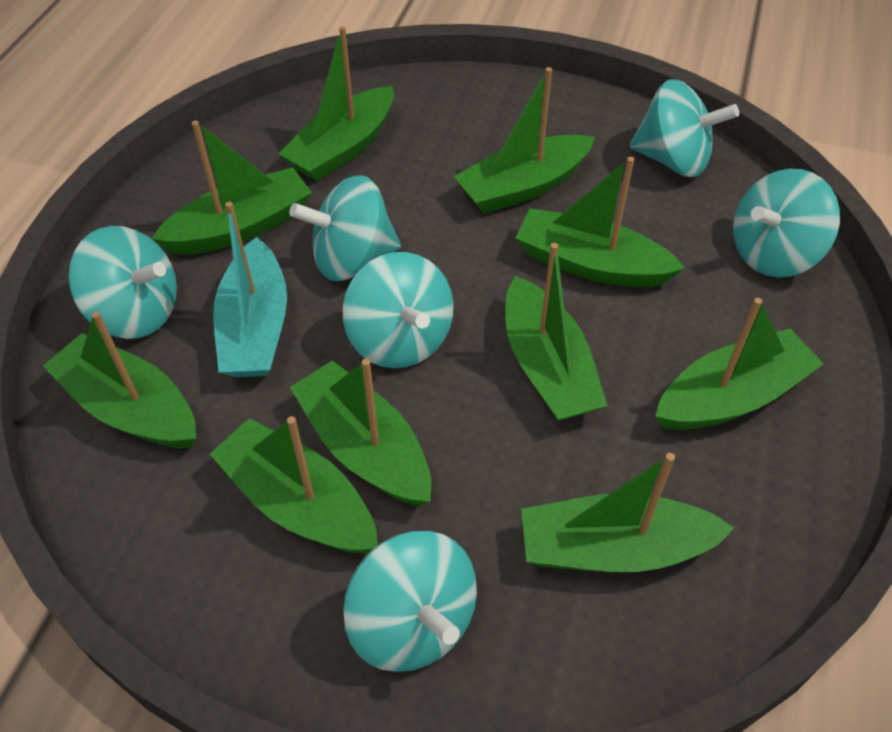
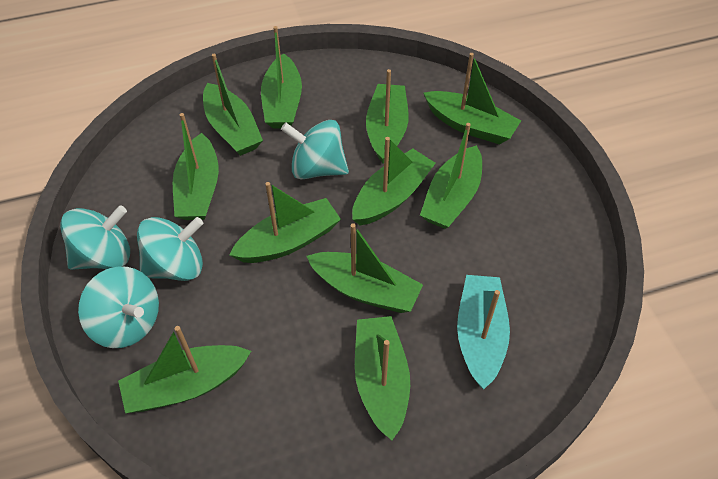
green boat: 10 -> 11
turquoise spinning top: 6 -> 4

